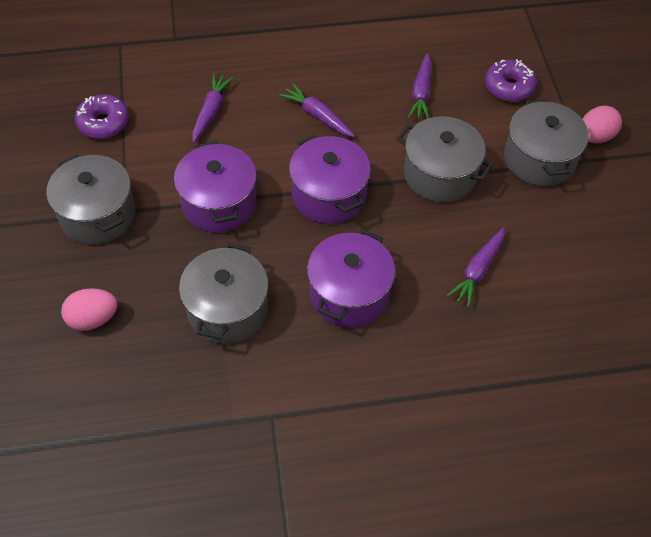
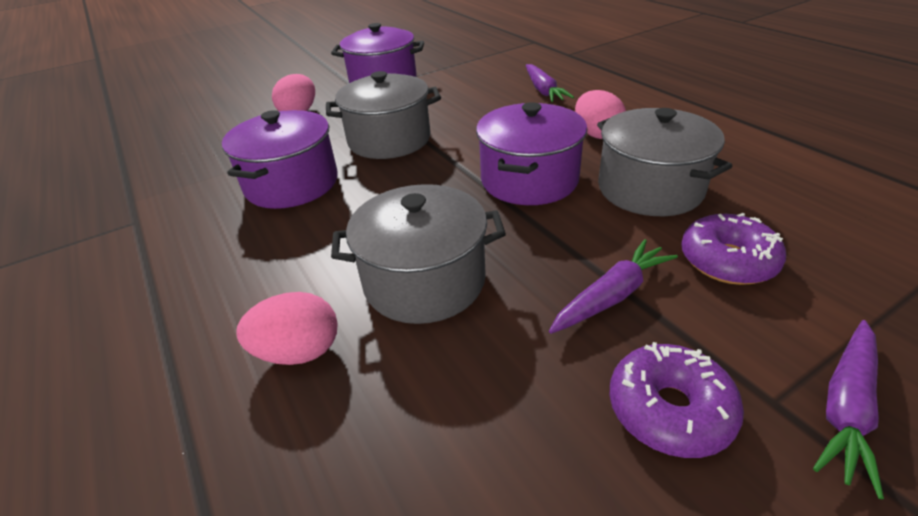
grey pot: 4 -> 3
pink egg: 2 -> 3
purple carrot: 4 -> 3

